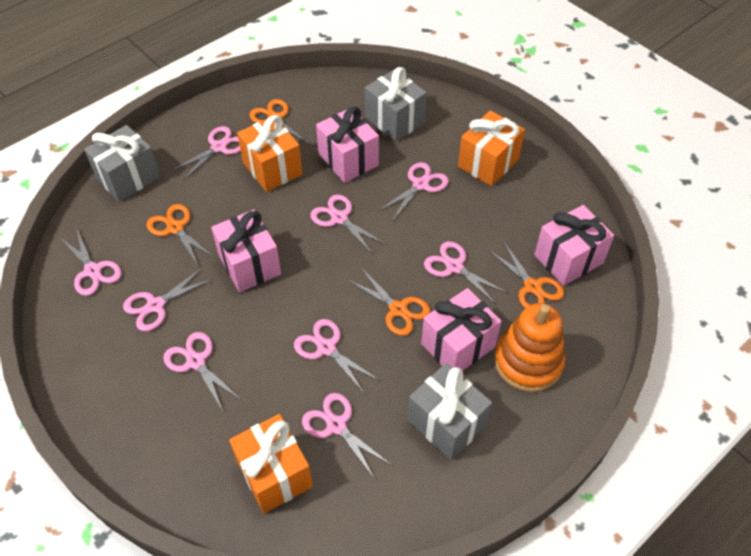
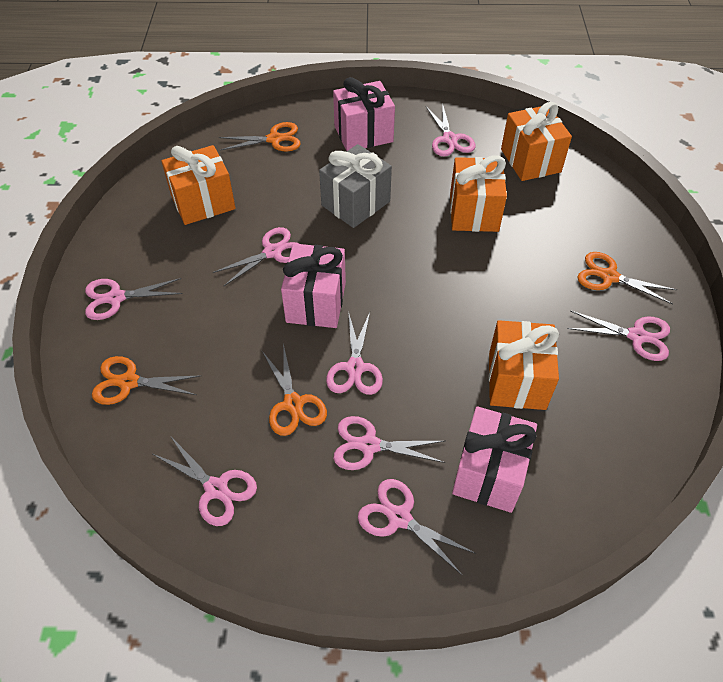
grey gift: 3 -> 1
orange gift: 3 -> 4
orange stacking toy: 1 -> 0
pink gift: 4 -> 3
pink scissors: 9 -> 8

